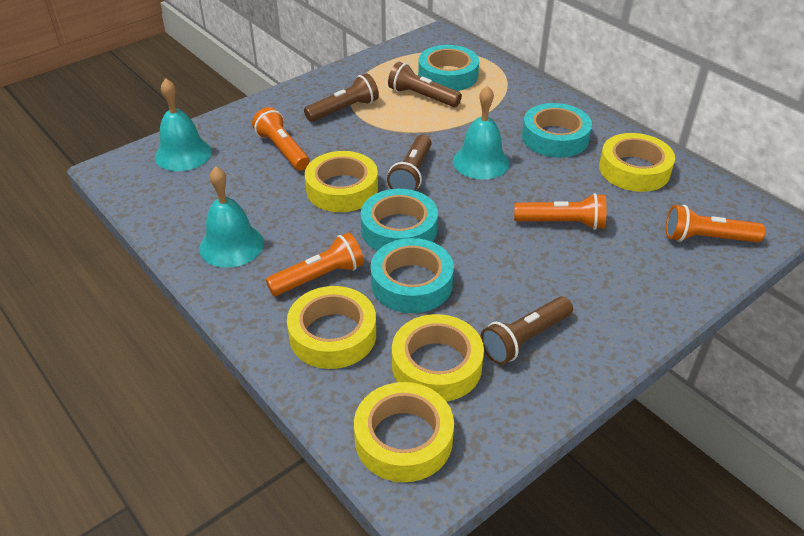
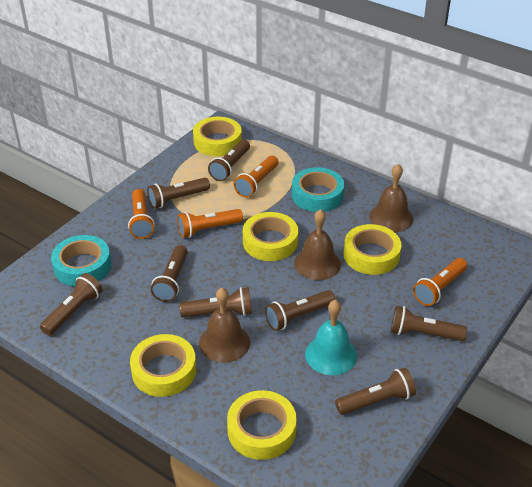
brown bell: 0 -> 3
brown flashlight: 4 -> 8
turquoise bell: 3 -> 1
turquoise tape: 4 -> 2

